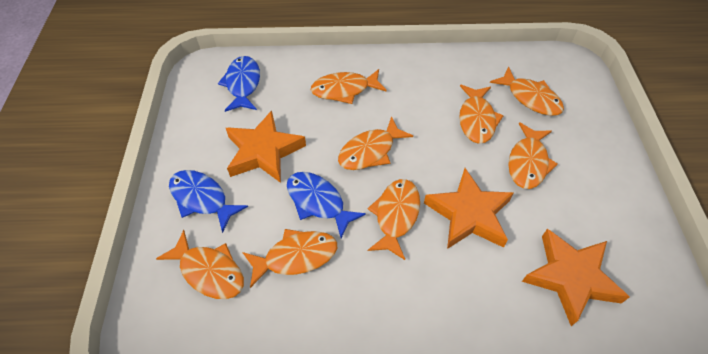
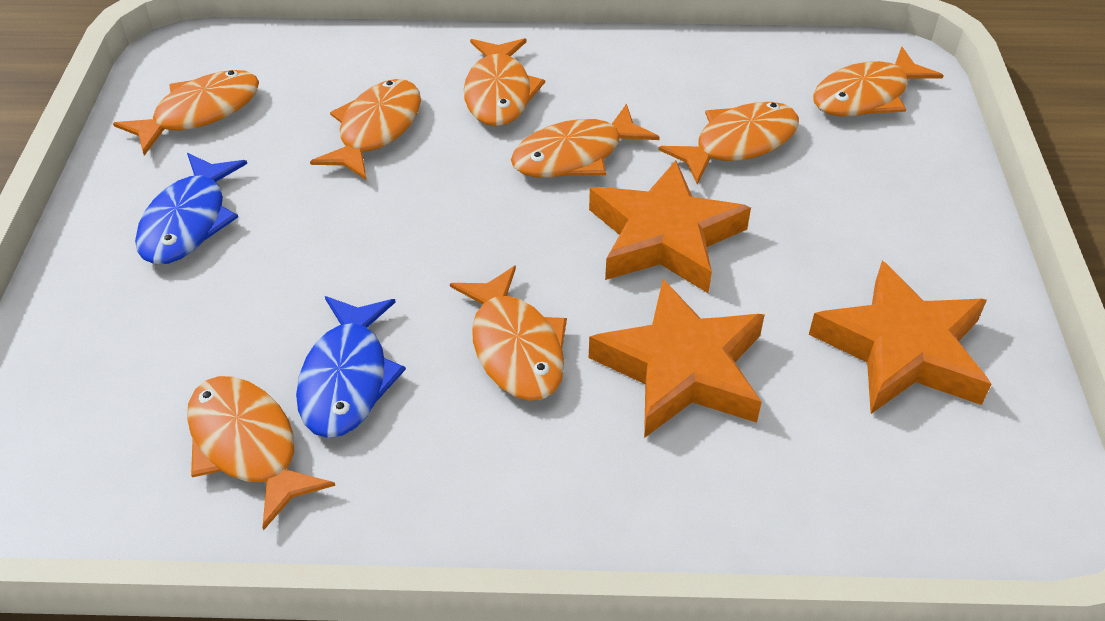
blue fish: 3 -> 2

